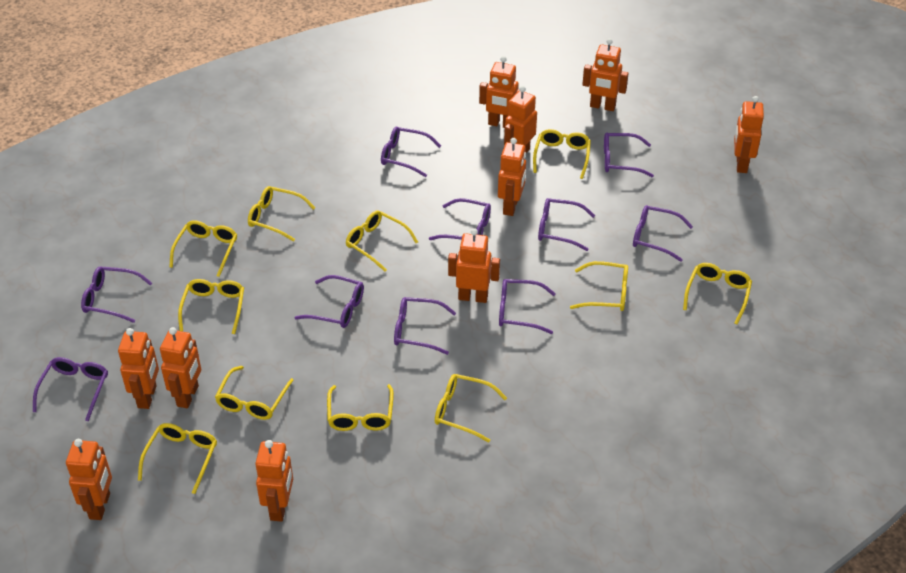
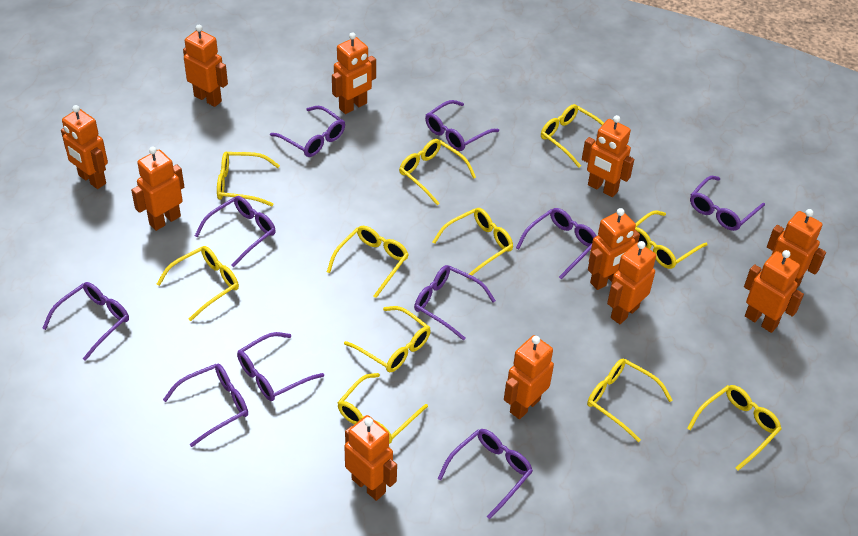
orange robot: 10 -> 11

